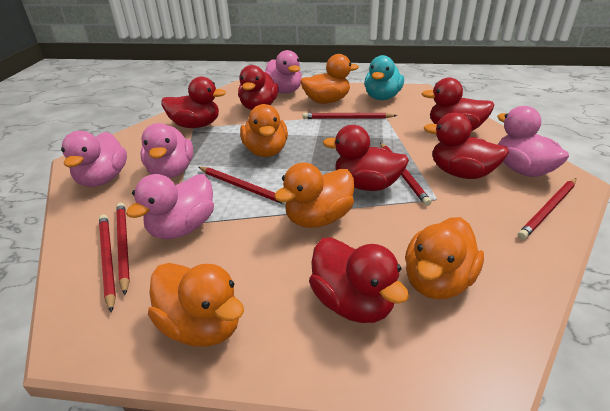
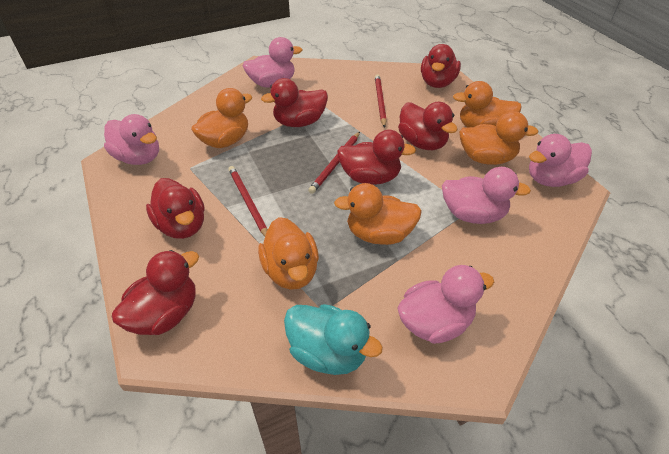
red pencil: 6 -> 3

